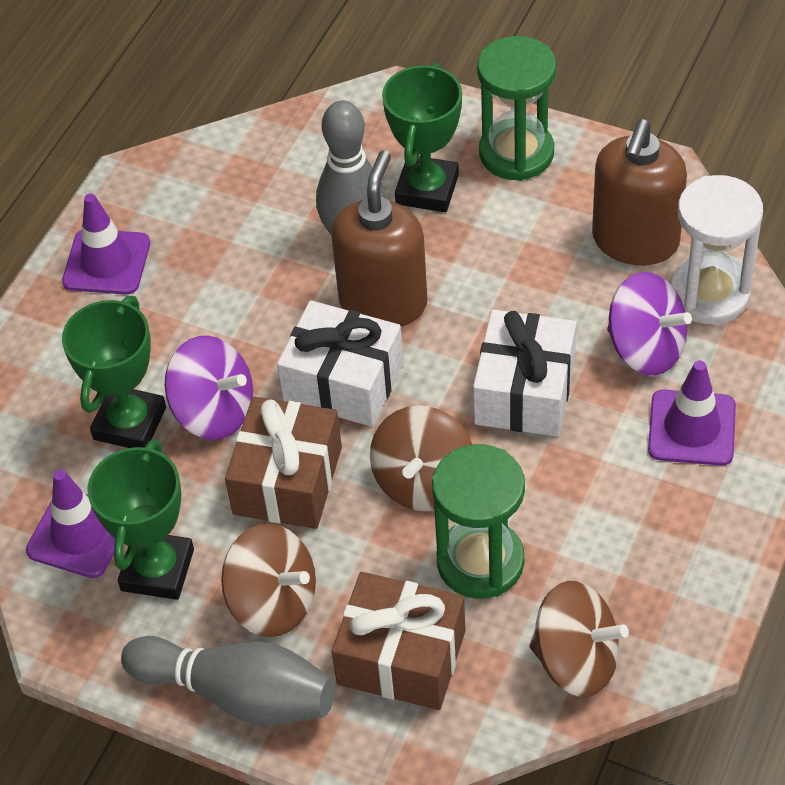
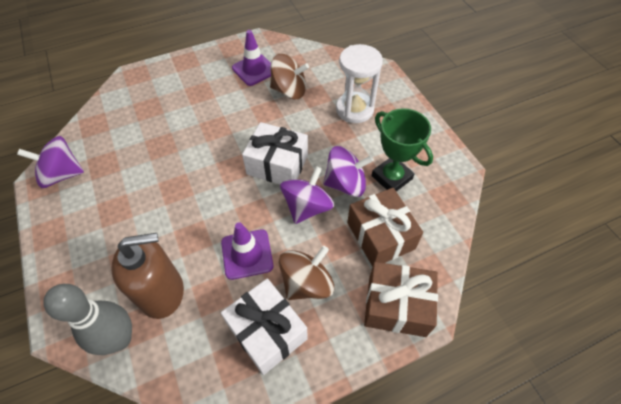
brown soap dispenser: 2 -> 1
brown spinning top: 3 -> 2
green hourglass: 2 -> 0
green trophy: 3 -> 1
grey bowling pin: 2 -> 1
purple spinning top: 2 -> 3
purple traffic cone: 3 -> 2

